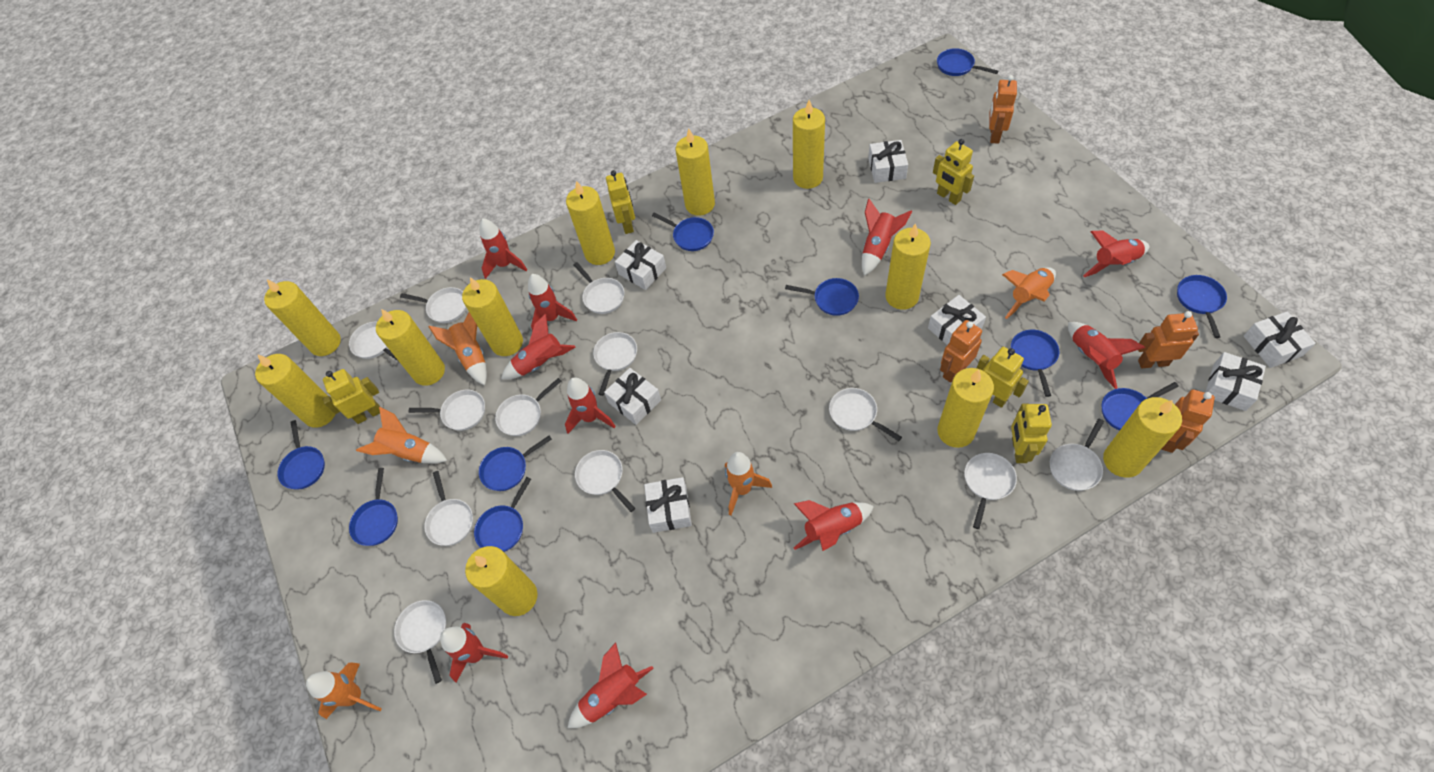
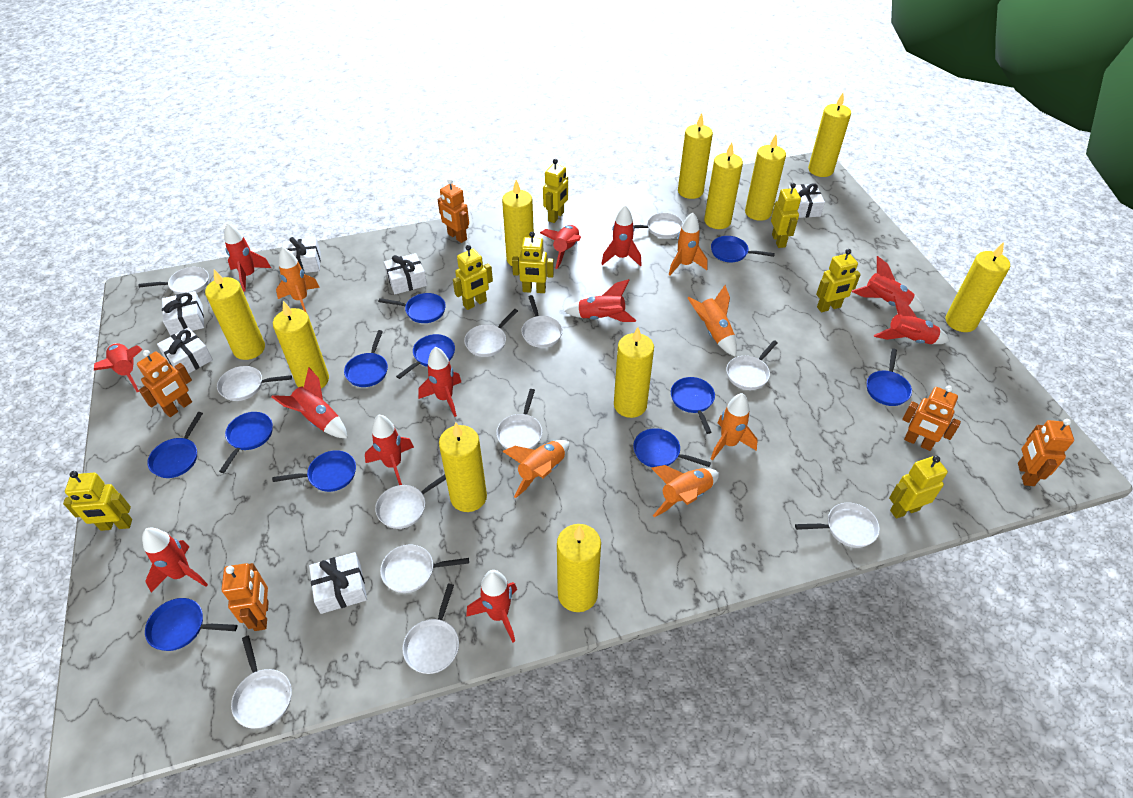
blue pan: 10 -> 11
orange robot: 4 -> 5
orange rocket: 5 -> 6
red rocket: 10 -> 12
white gift: 7 -> 6
yellow robot: 5 -> 7

